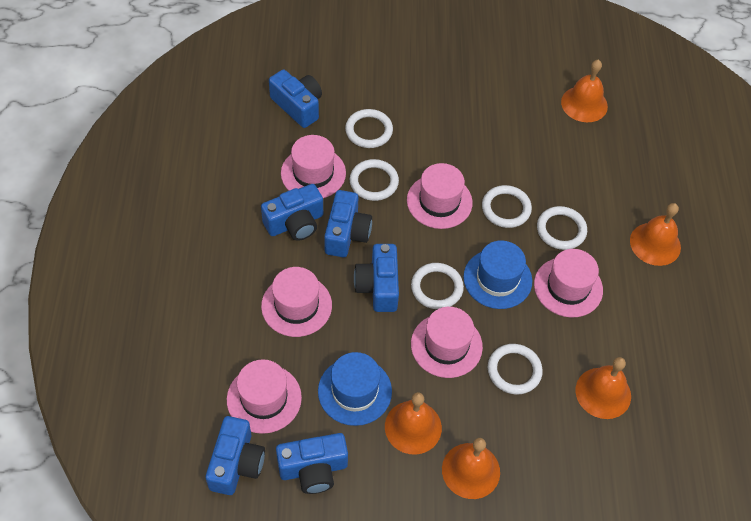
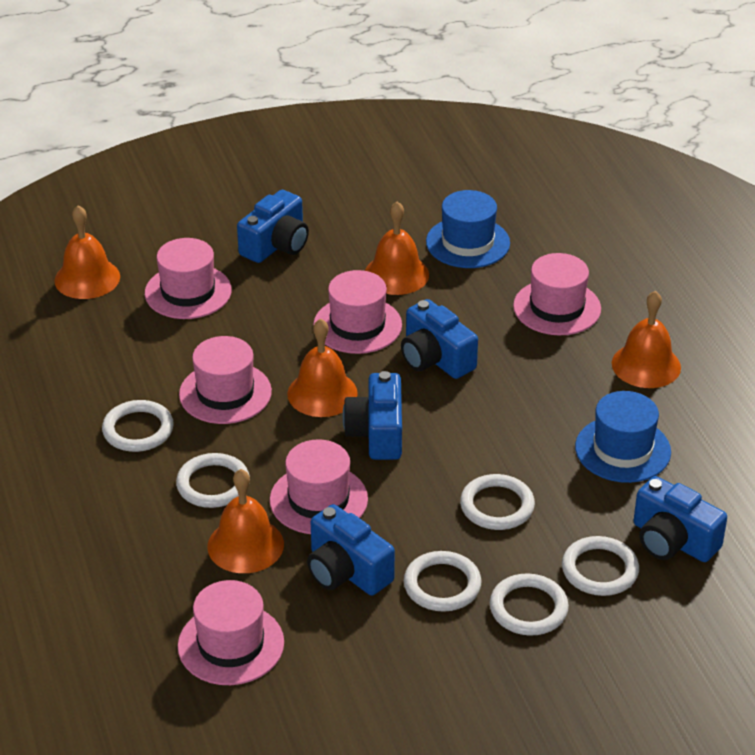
blue camera: 6 -> 5

